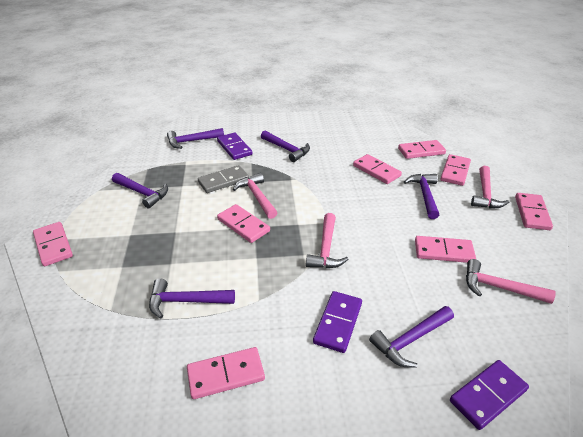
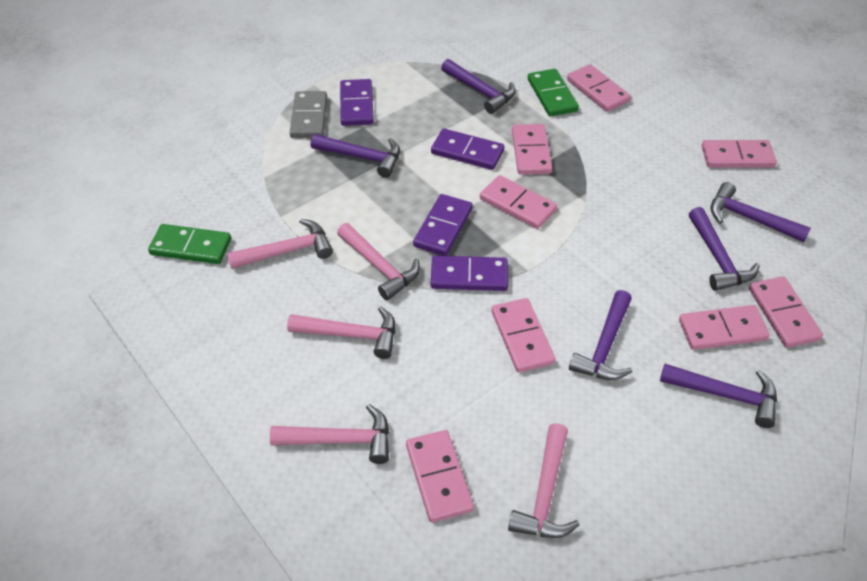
green domino: 0 -> 2
pink hammer: 4 -> 5
purple domino: 3 -> 4

